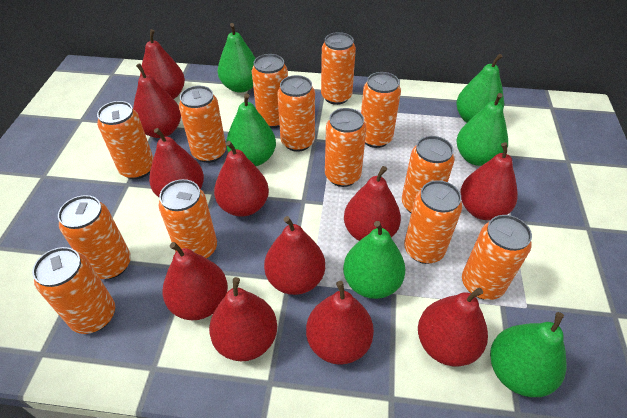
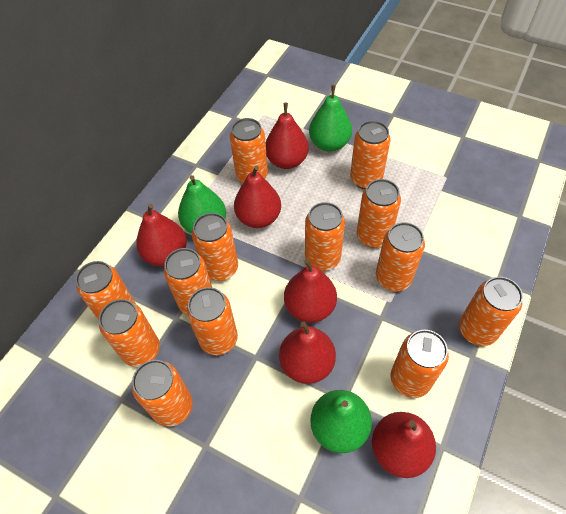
green pear: 6 -> 3
red pear: 11 -> 6

